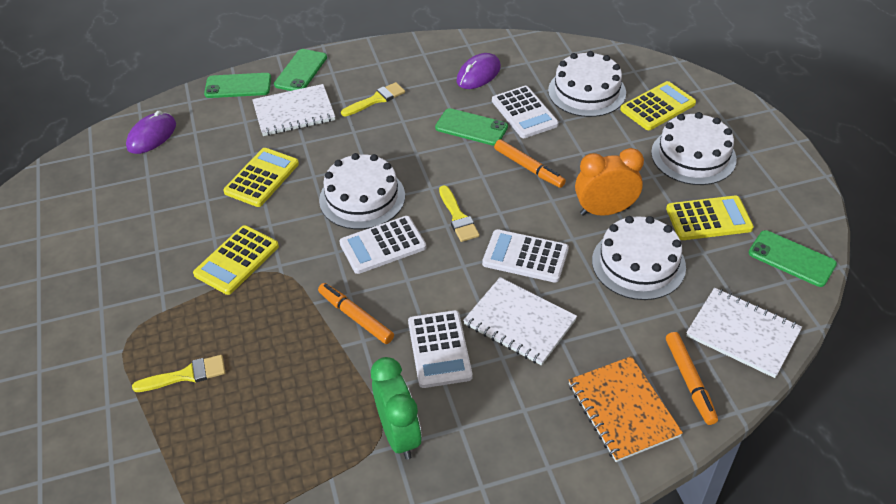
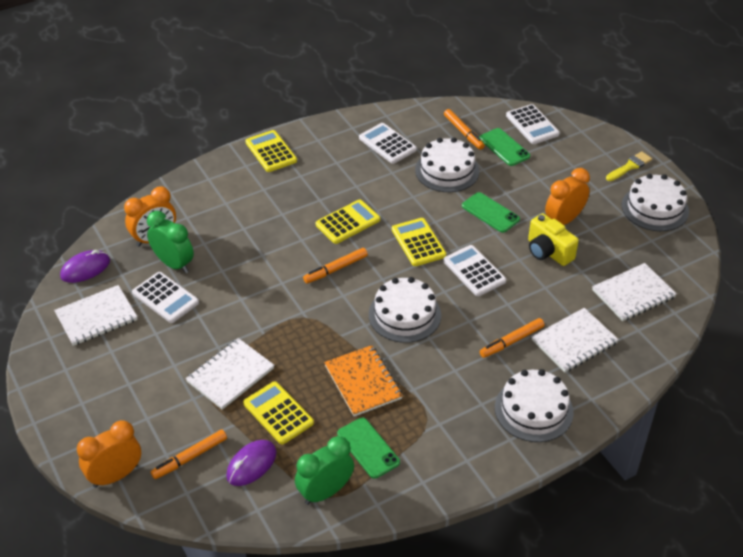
green clock: 1 -> 2
green phone: 4 -> 3
orange clock: 1 -> 3
orange marker: 3 -> 4
white notebook: 3 -> 4
yellow brush: 3 -> 1
yellow camera: 0 -> 1

